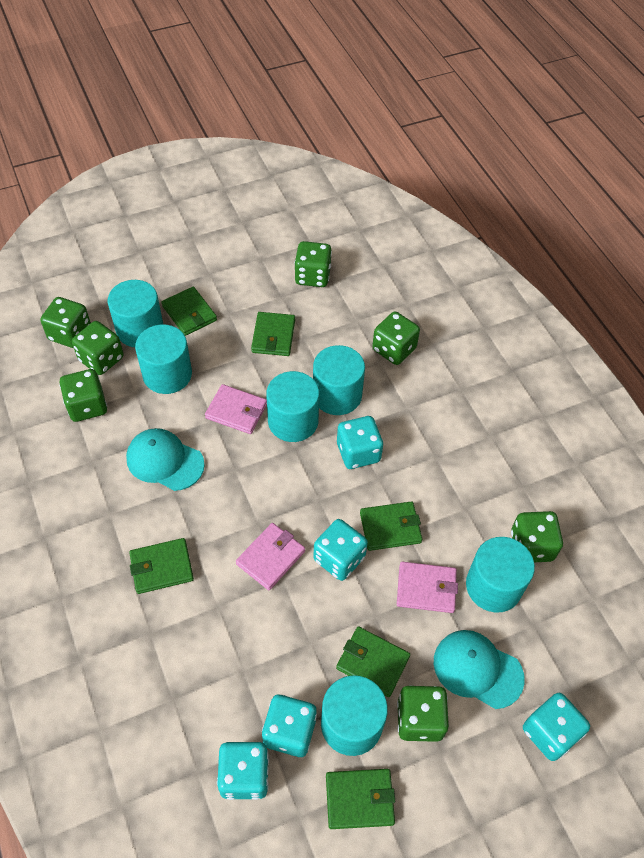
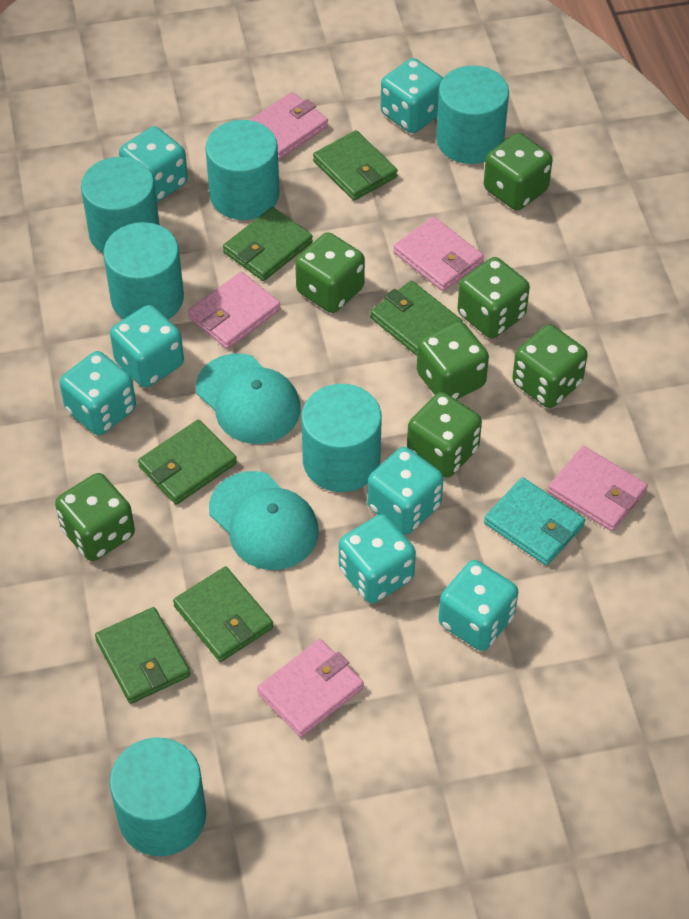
pink wallet: 3 -> 5
turquoise dice: 5 -> 7
turquoise wallet: 0 -> 1

